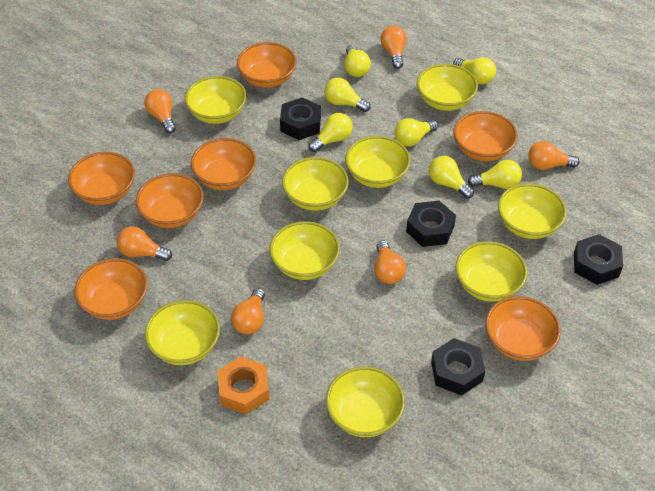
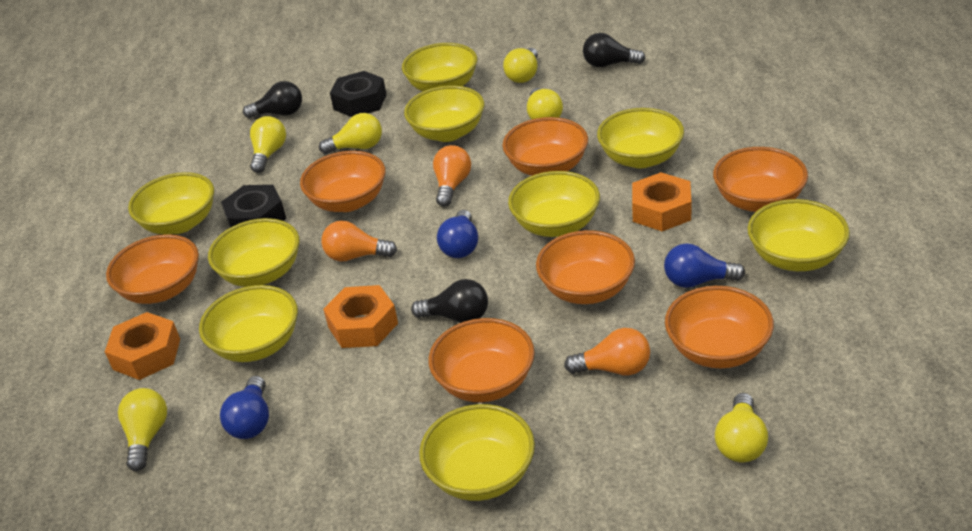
black light bulb: 0 -> 3
black nut: 4 -> 2
blue light bulb: 0 -> 3
orange light bulb: 6 -> 3
orange nut: 1 -> 3
yellow light bulb: 7 -> 6

